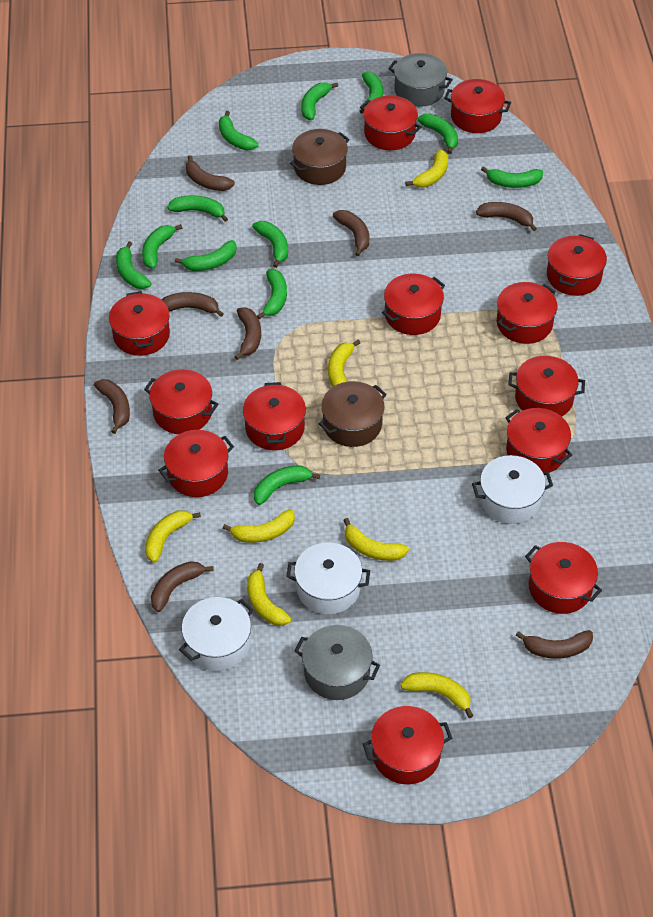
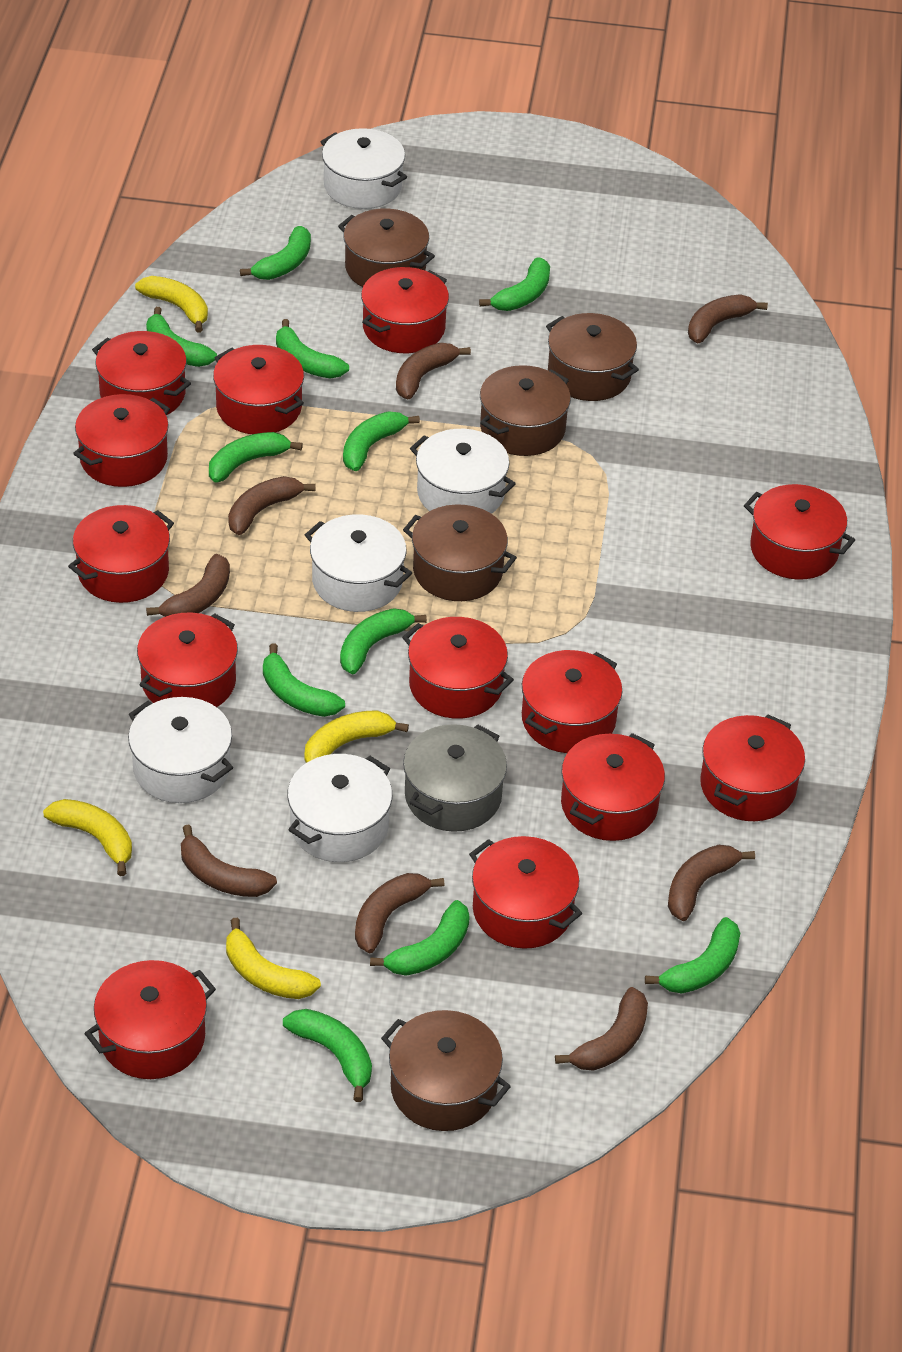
brown pot: 2 -> 5
green banana: 12 -> 11
grey pot: 2 -> 1
white pot: 3 -> 5
yellow banana: 7 -> 4

